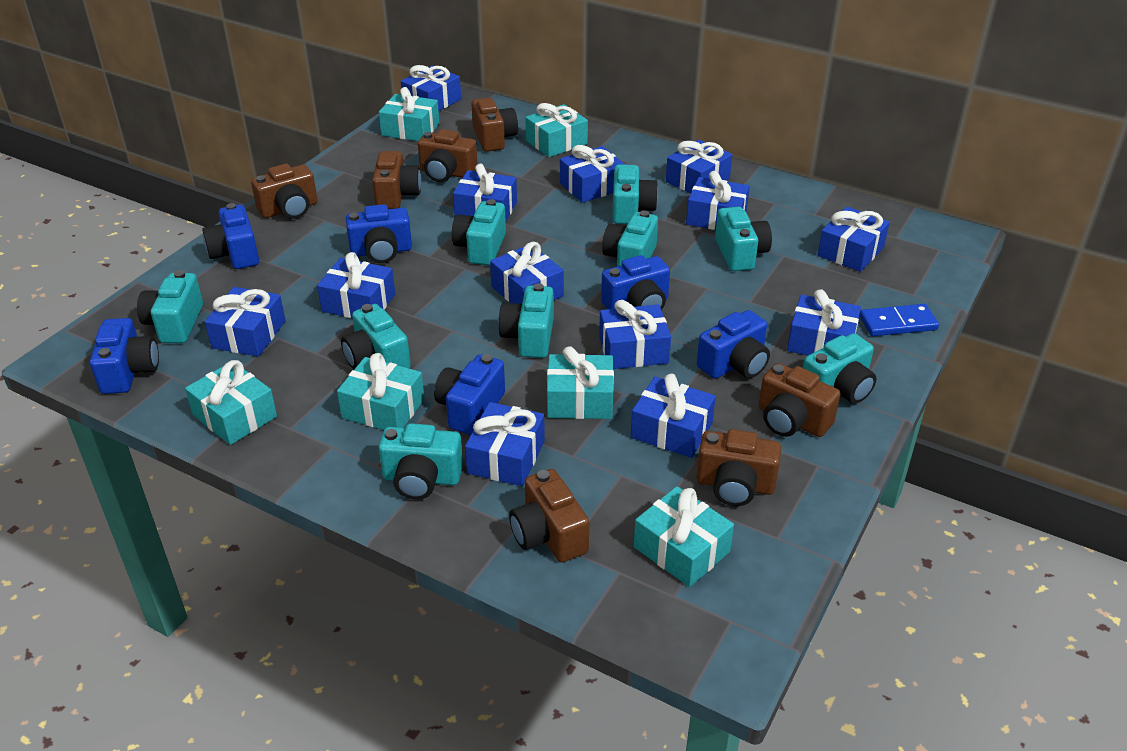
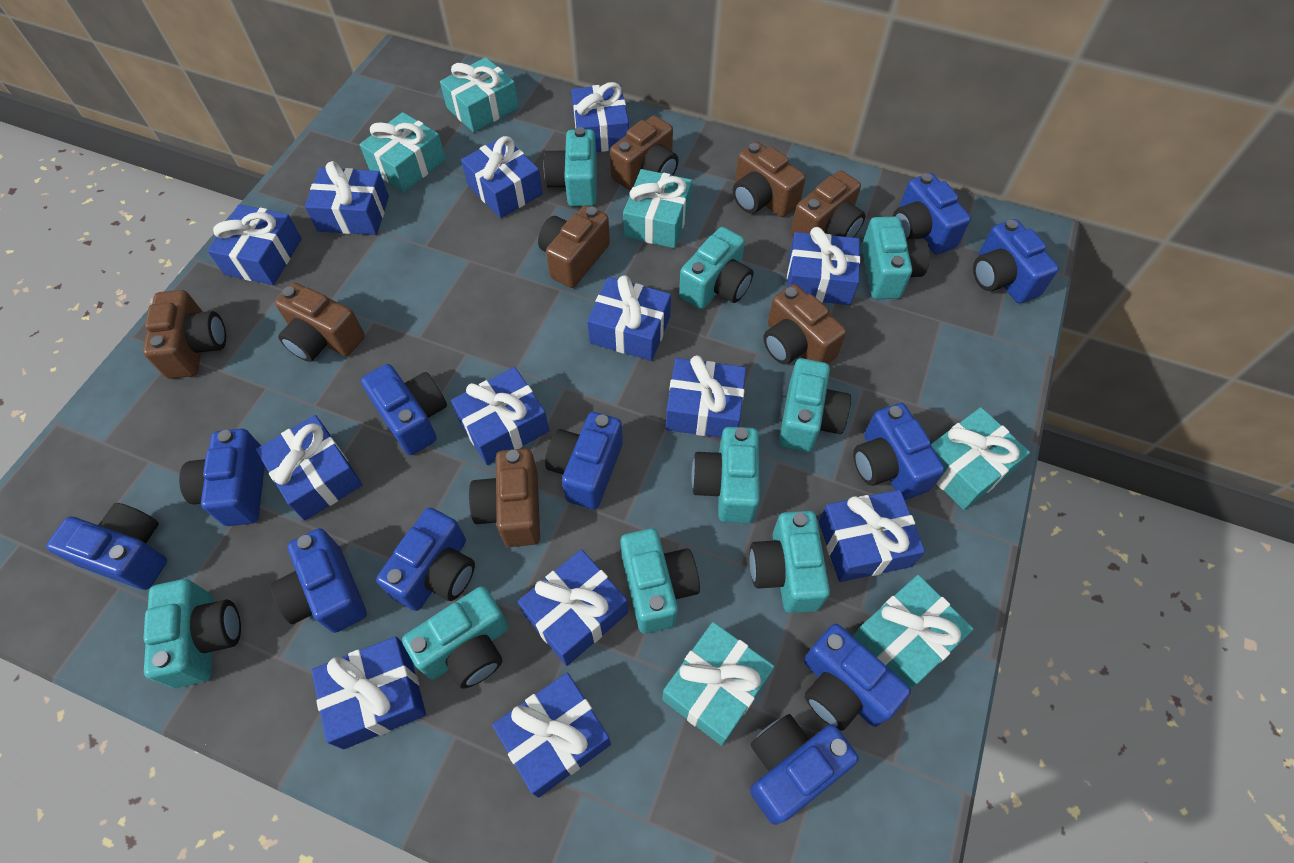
blue camera: 6 -> 11
blue domino: 1 -> 0
brown camera: 7 -> 8

